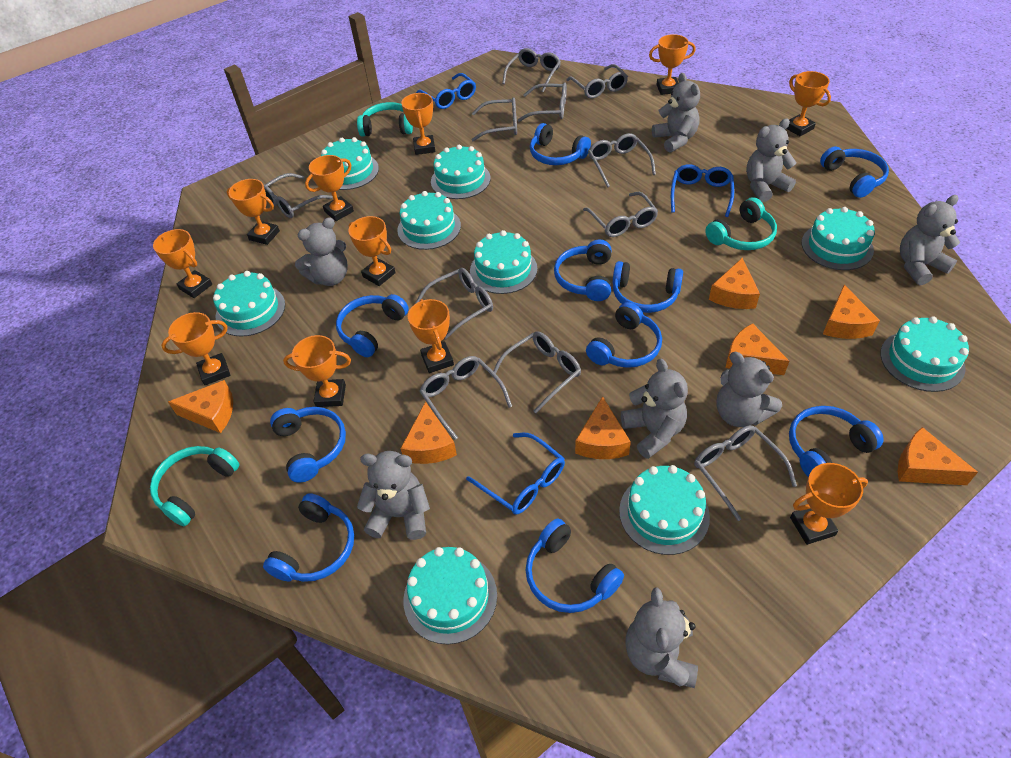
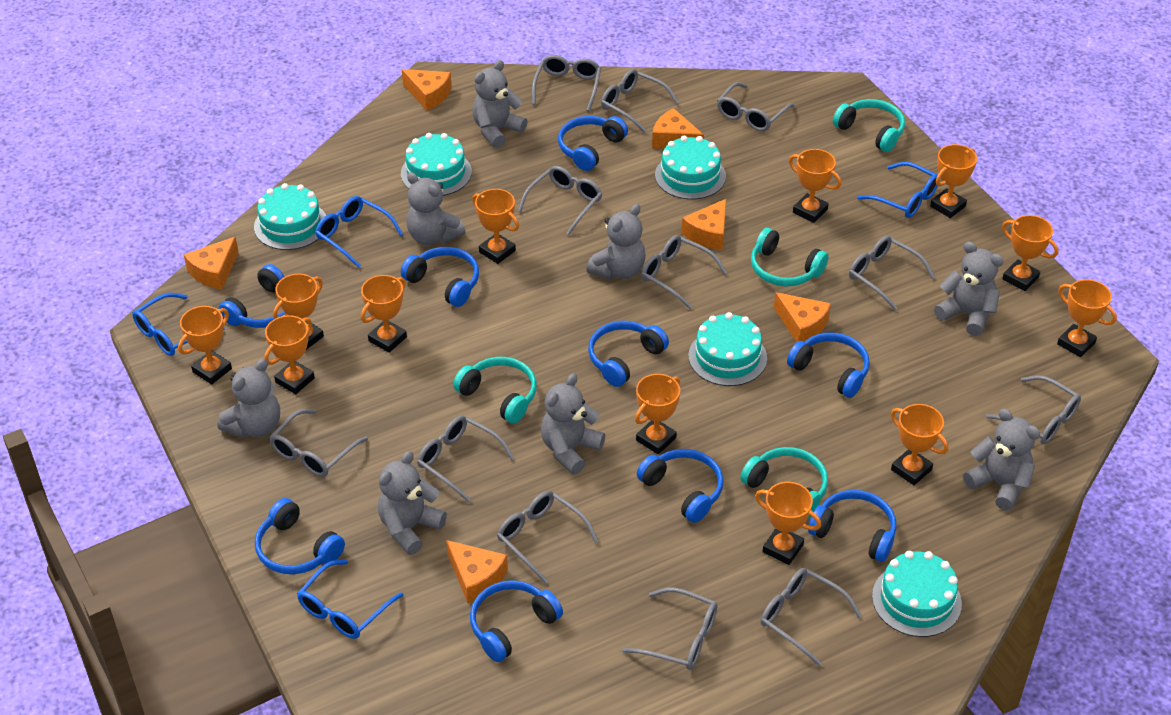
blue glasses: 3 -> 4
blue headphones: 10 -> 9
grey glasses: 11 -> 12
orange cheese: 7 -> 6
orange trophy: 11 -> 12
turquoise cake: 9 -> 5
turquoise headphones: 3 -> 4

